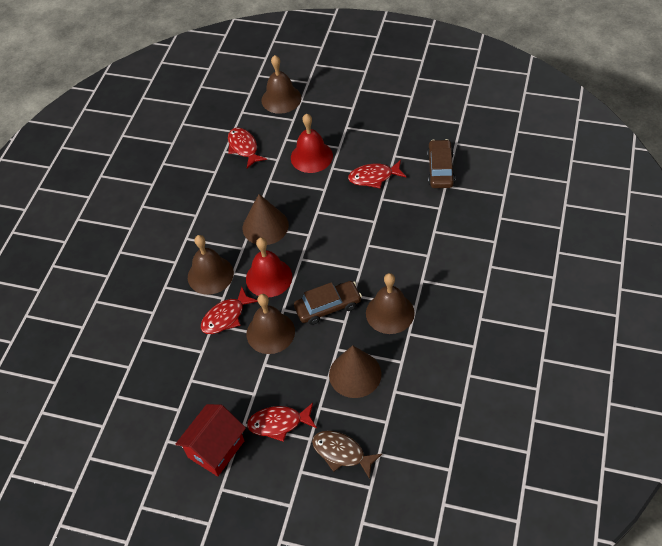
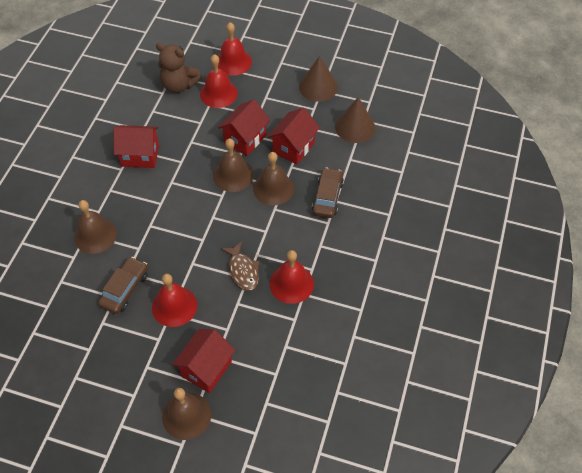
brown teddy bear: 0 -> 1
red bell: 2 -> 4
red fish: 4 -> 0
red house: 1 -> 4

